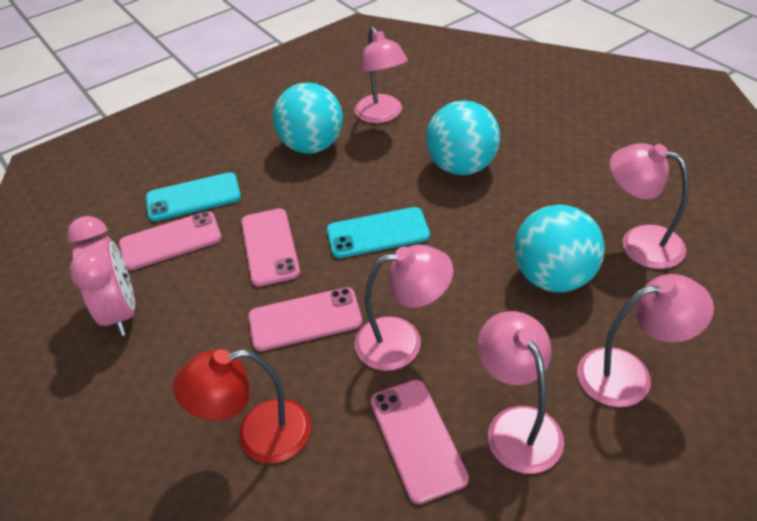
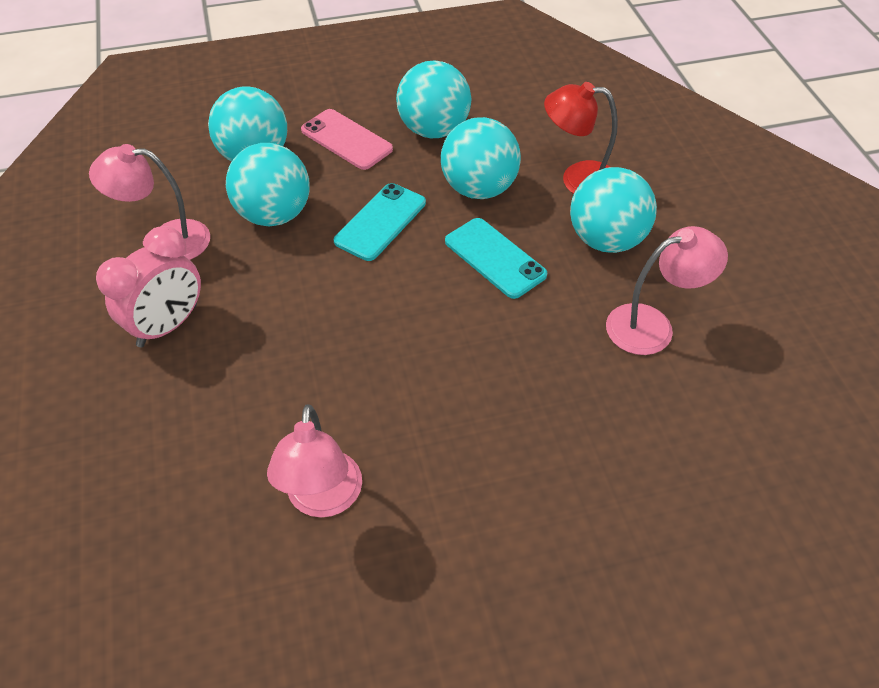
pink lamp: 5 -> 3
pink phone: 4 -> 1
turquoise ball: 3 -> 5

